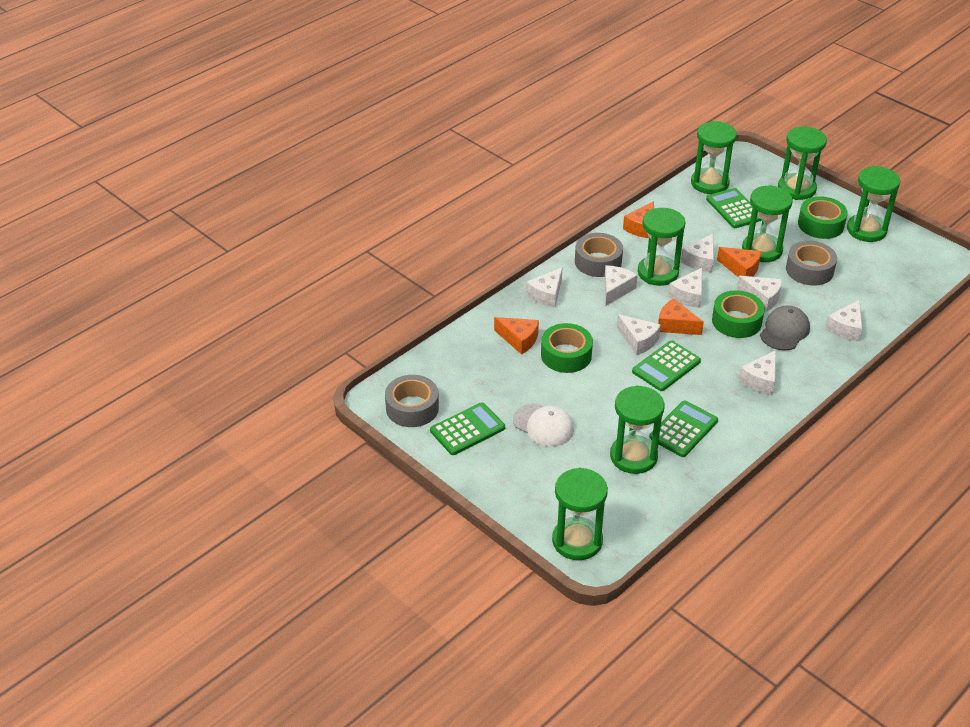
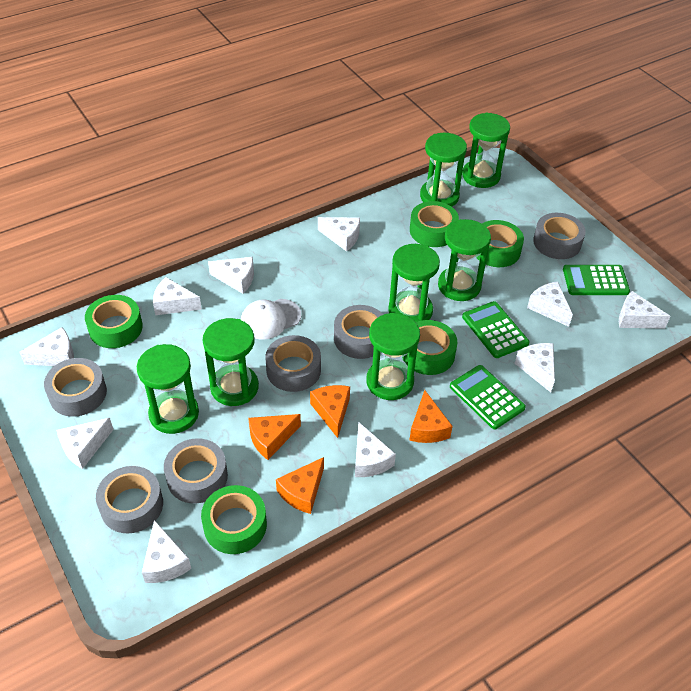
green calculator: 4 -> 3
green tape: 3 -> 5
grey cap: 1 -> 0
grey tape: 3 -> 6
white cheese: 8 -> 10

